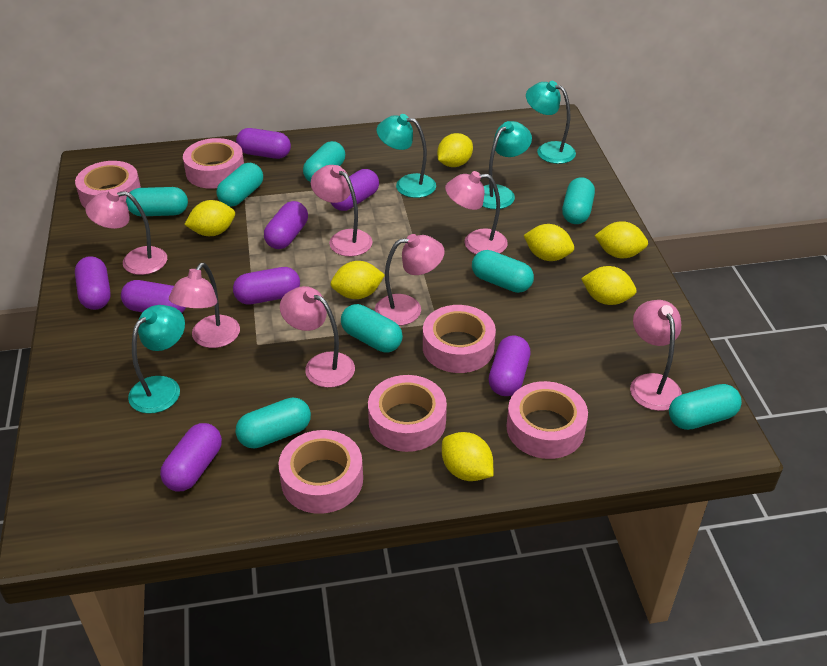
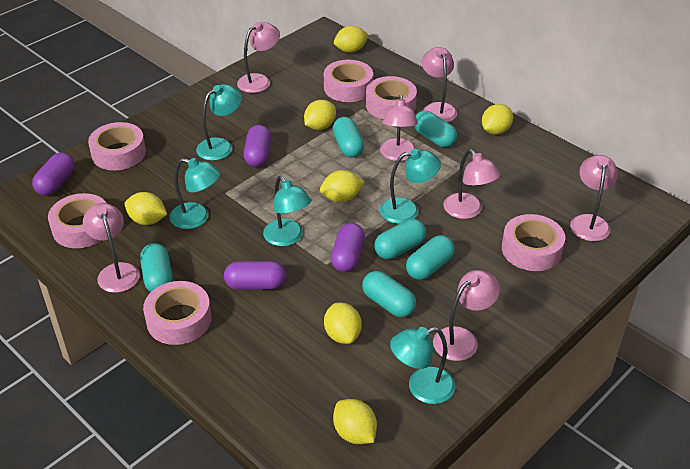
purple capsule: 8 -> 4
turquoise capsule: 8 -> 6
turquoise lamp: 4 -> 5

